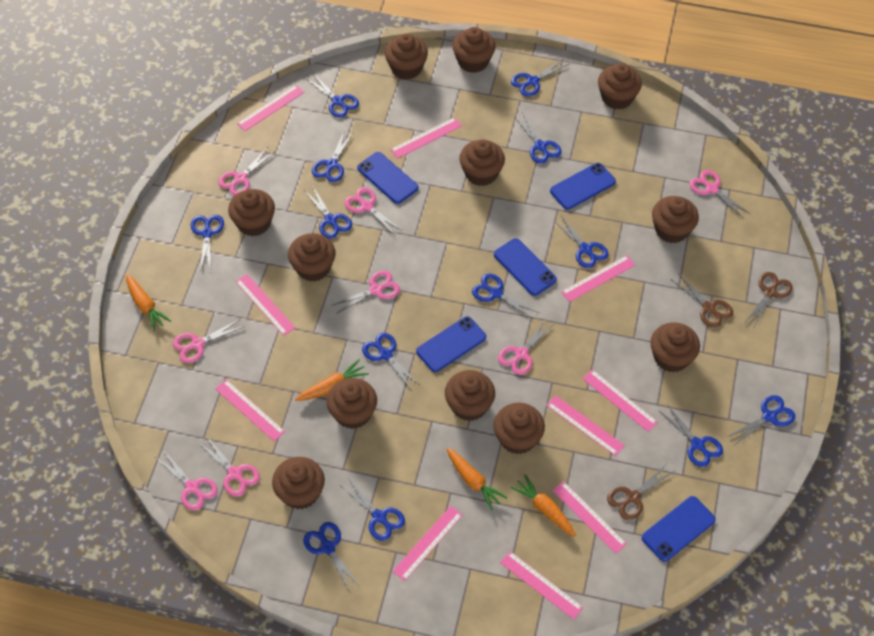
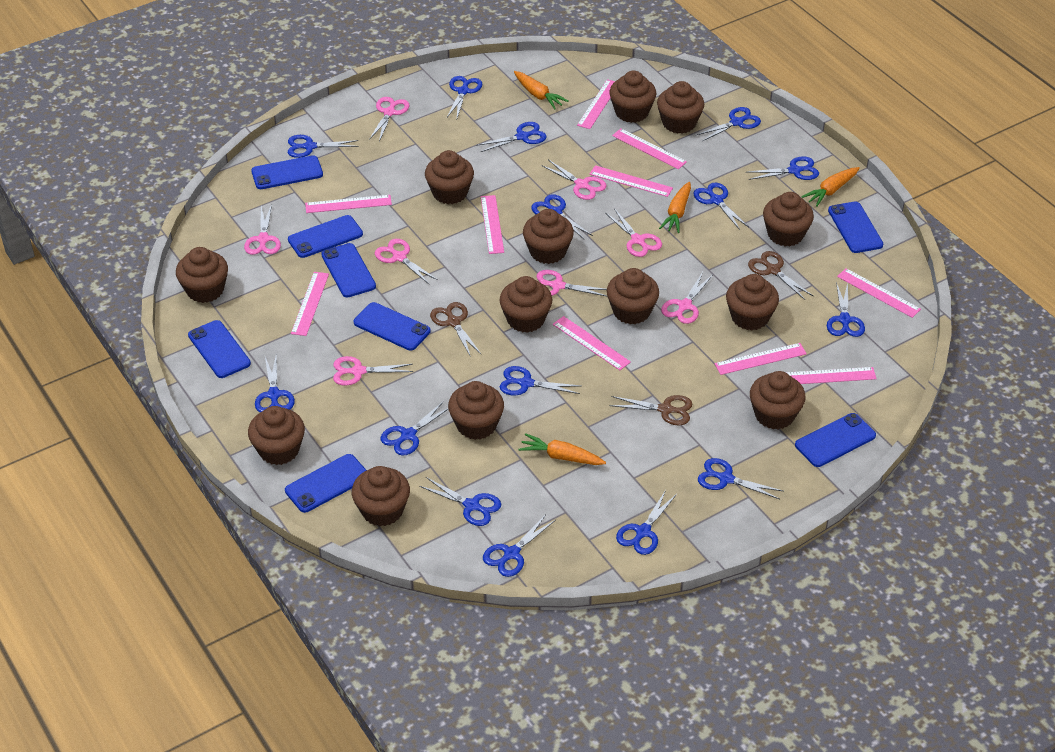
blue phone: 5 -> 8
blue scissors: 13 -> 15
brown cupcake: 12 -> 13

